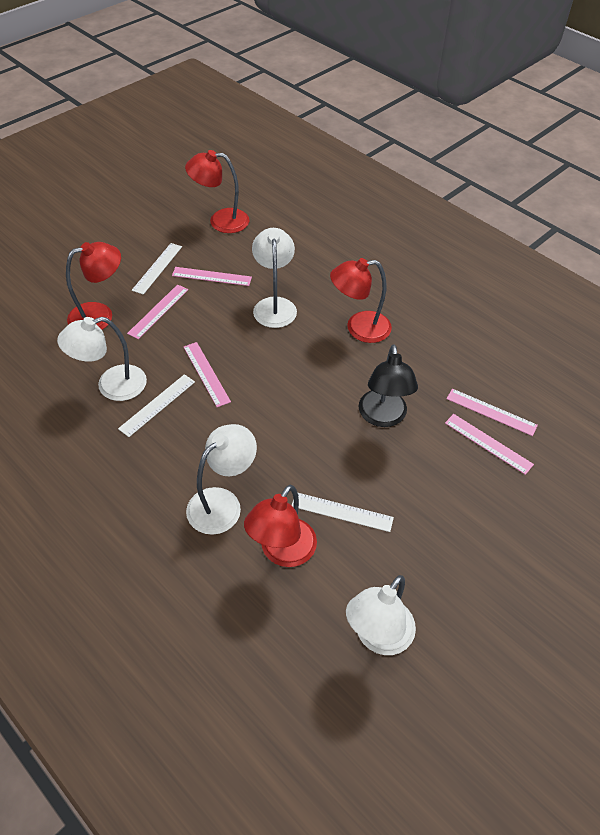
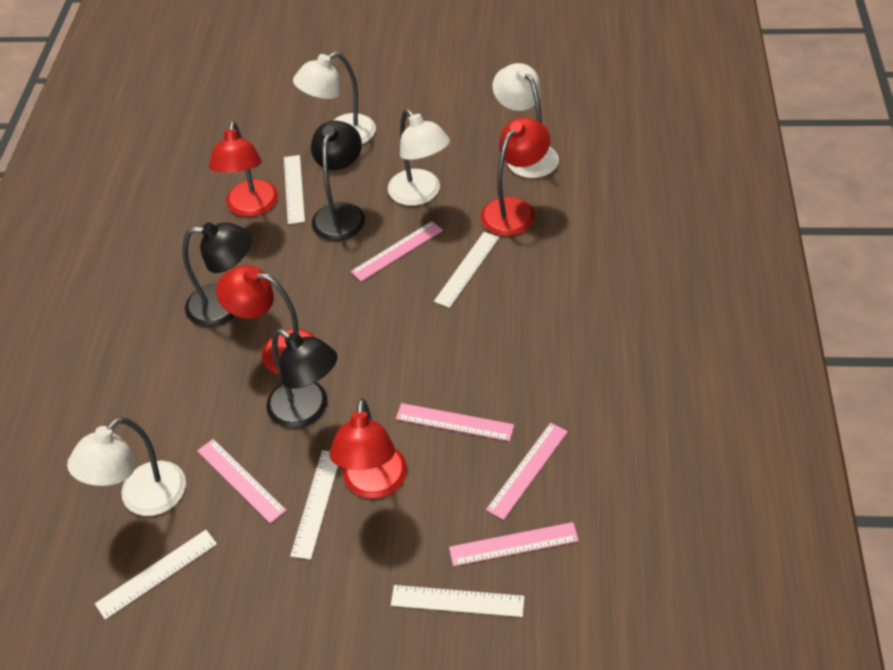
black lamp: 1 -> 3
white ruler: 3 -> 5

